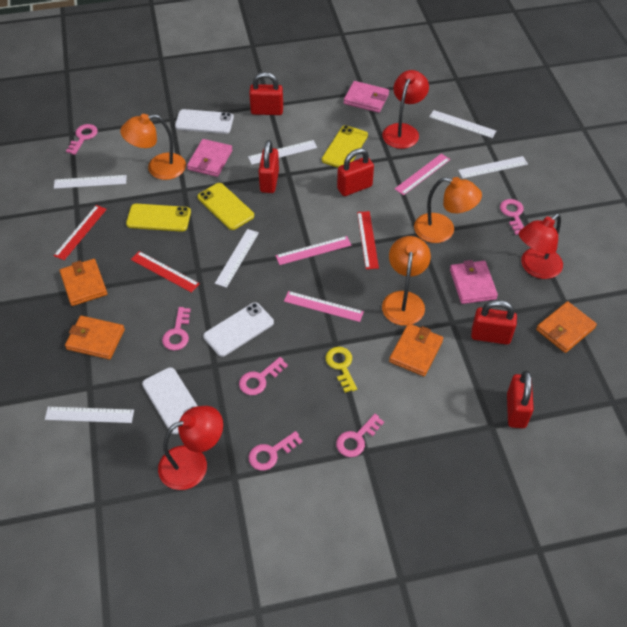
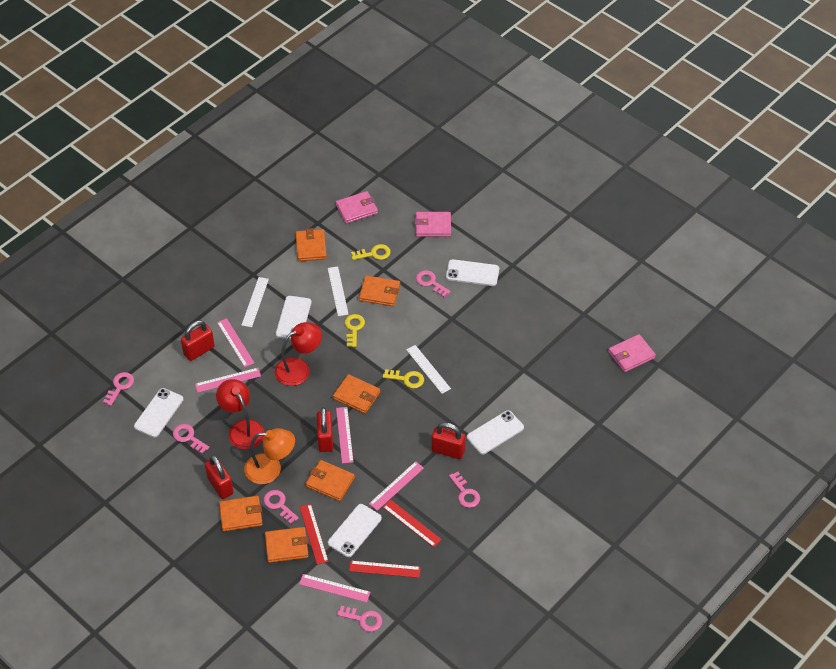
orange lamp: 3 -> 1
orange wallet: 4 -> 6
pink ruler: 3 -> 5
red lamp: 3 -> 2
red padlock: 5 -> 4
white phone: 3 -> 5
white ruler: 6 -> 3
yellow key: 1 -> 3
yellow phone: 3 -> 0

